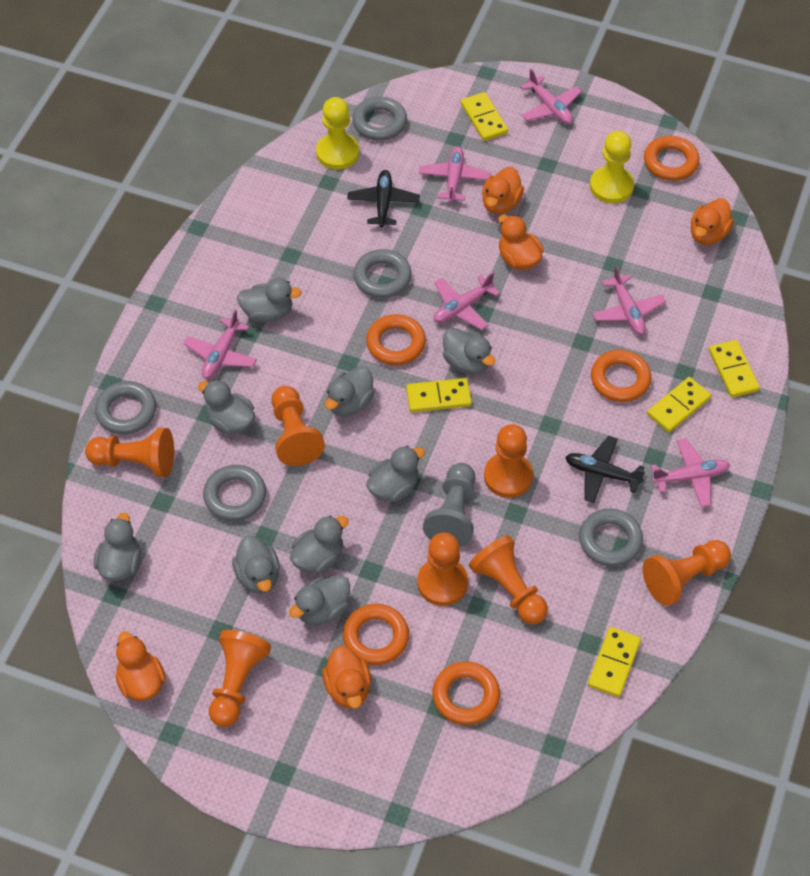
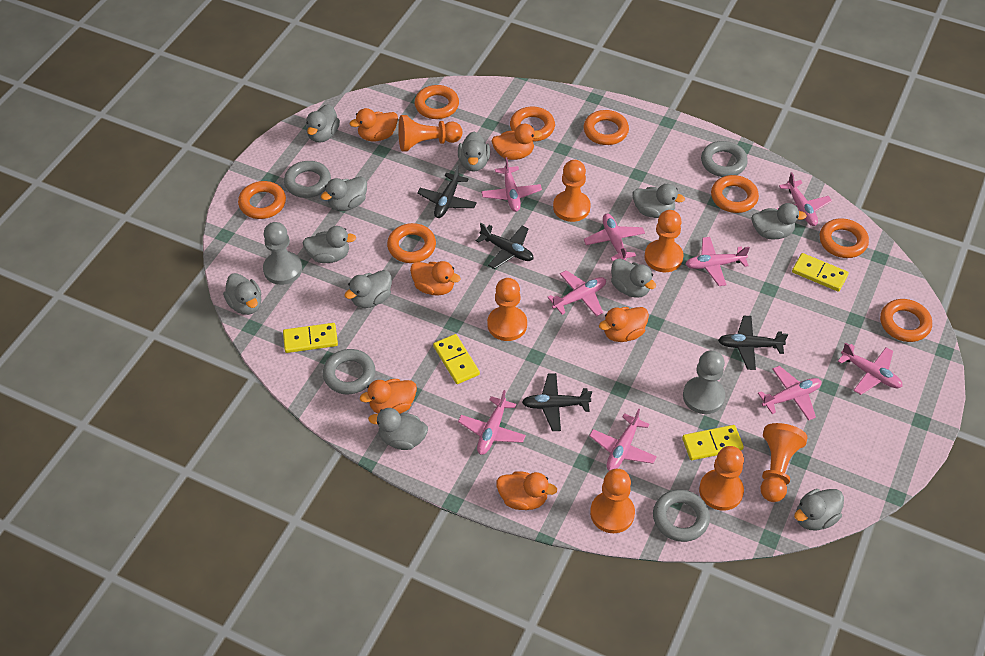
black plane: 2 -> 4
grey duck: 9 -> 11
grey pawn: 1 -> 2
grey ring: 5 -> 4
orange duck: 5 -> 6
orange ring: 5 -> 8
pink plane: 6 -> 9
yellow domino: 5 -> 4
yellow pawn: 2 -> 0

